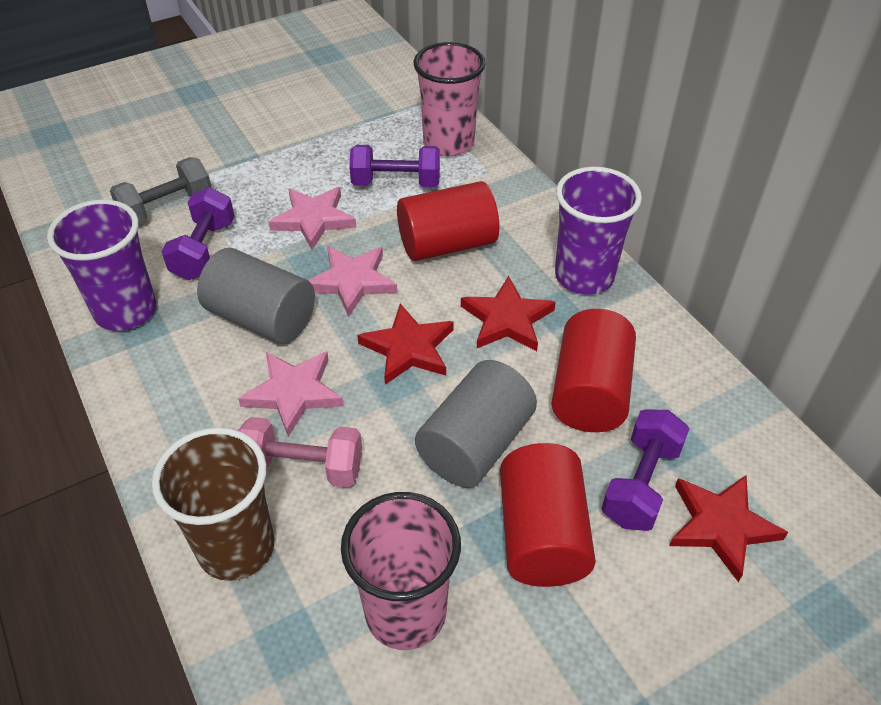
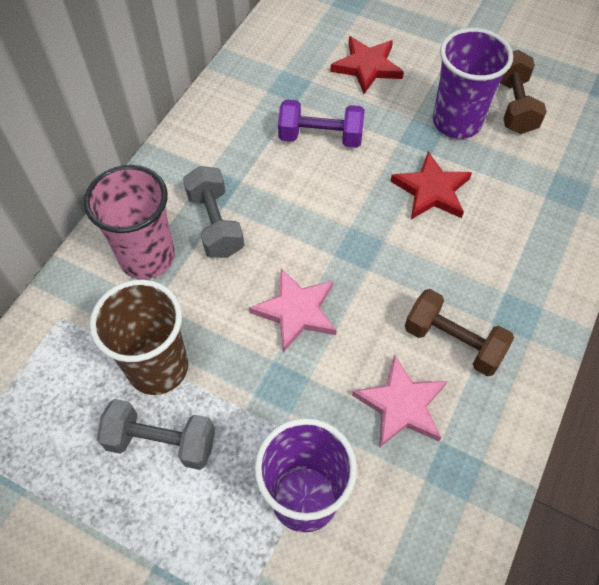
brown dumbbell: 0 -> 2
grey cylinder: 2 -> 0
grey dumbbell: 1 -> 2
pink cup: 2 -> 1
pink dumbbell: 1 -> 0
pink star: 3 -> 2
purple dumbbell: 3 -> 1
red cylinder: 3 -> 0
red star: 3 -> 2

